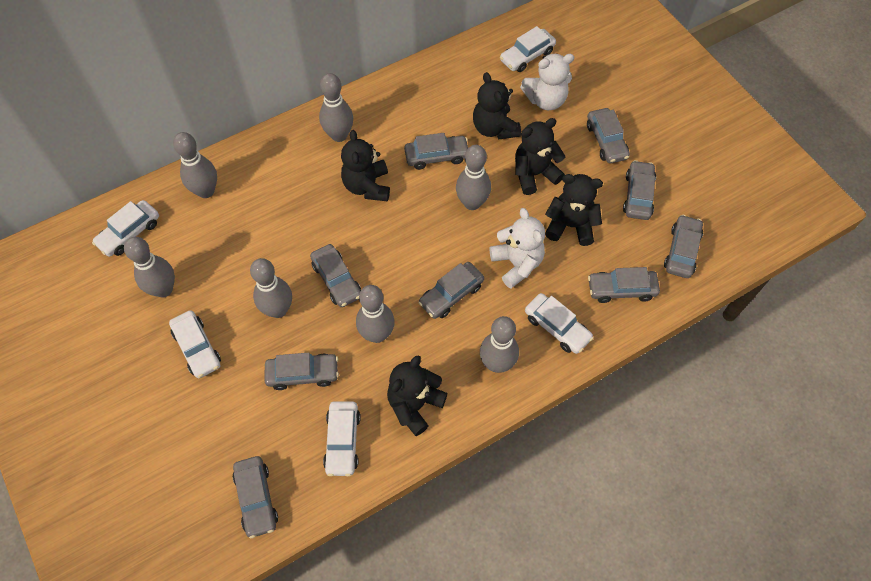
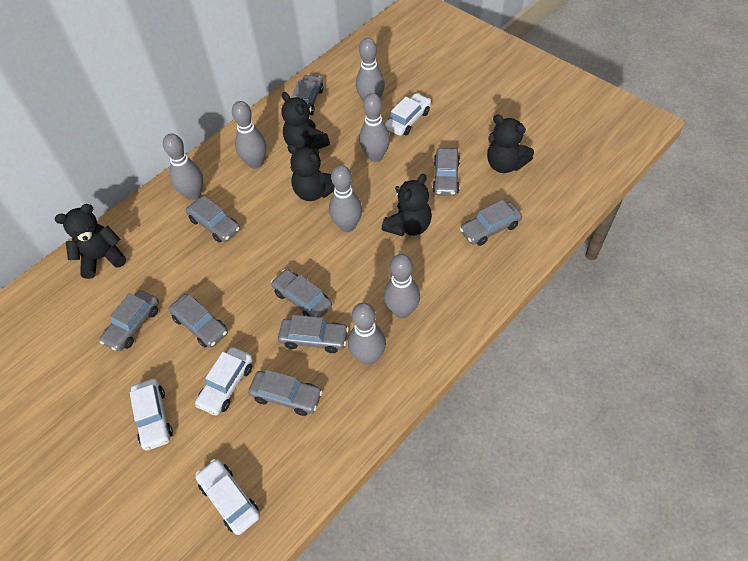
white car: 5 -> 4
white teddy bear: 2 -> 0

